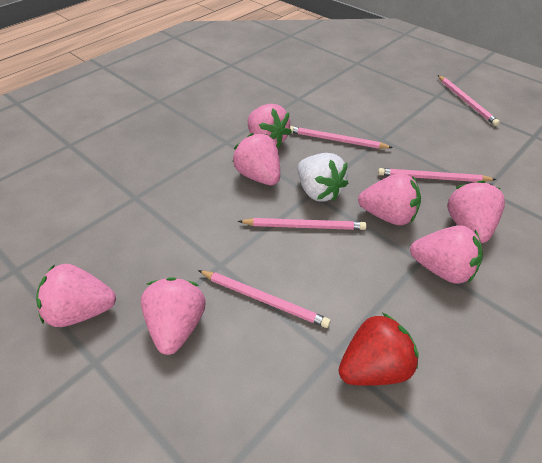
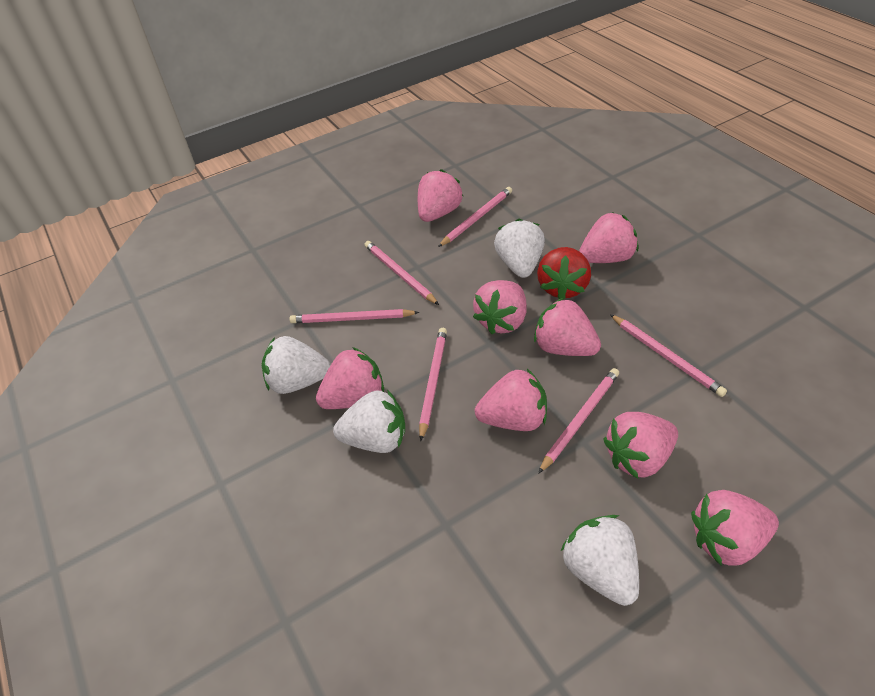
pink pencil: 5 -> 6
pink strawberry: 7 -> 8
white strawberry: 1 -> 4

